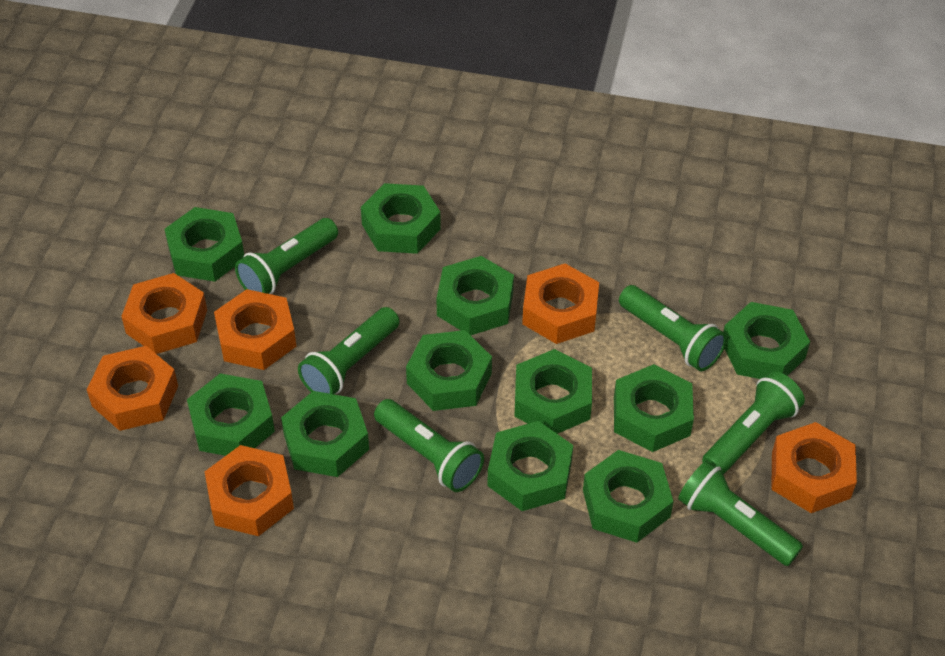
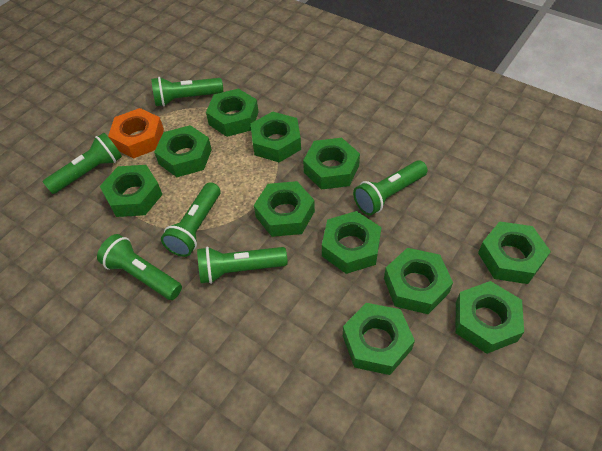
orange nut: 6 -> 1

